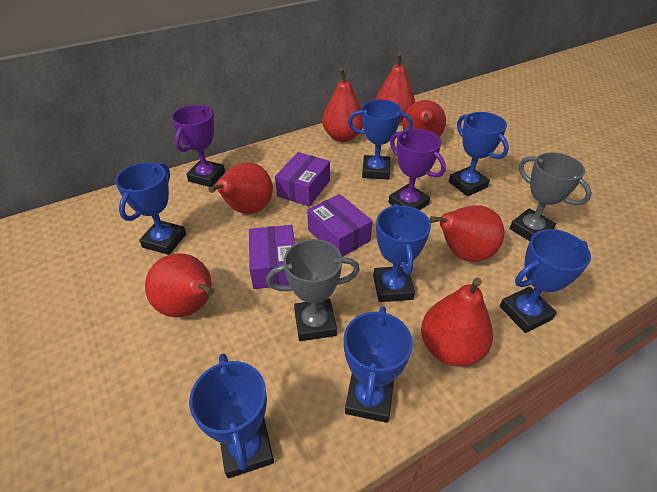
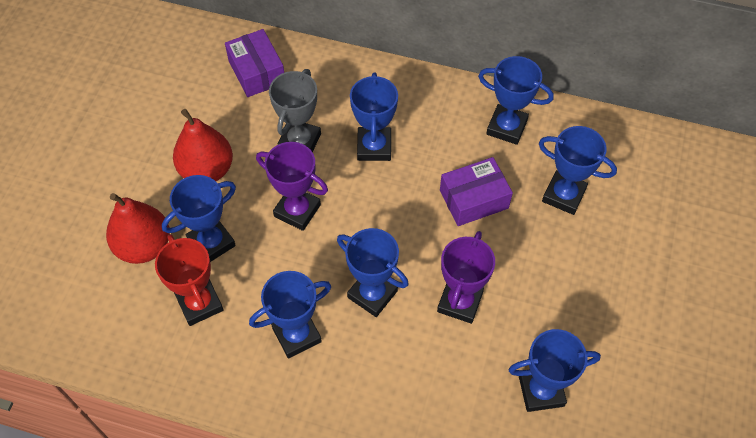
grey trophy: 2 -> 1
purple box: 3 -> 2
red pear: 7 -> 2
red trophy: 0 -> 1

